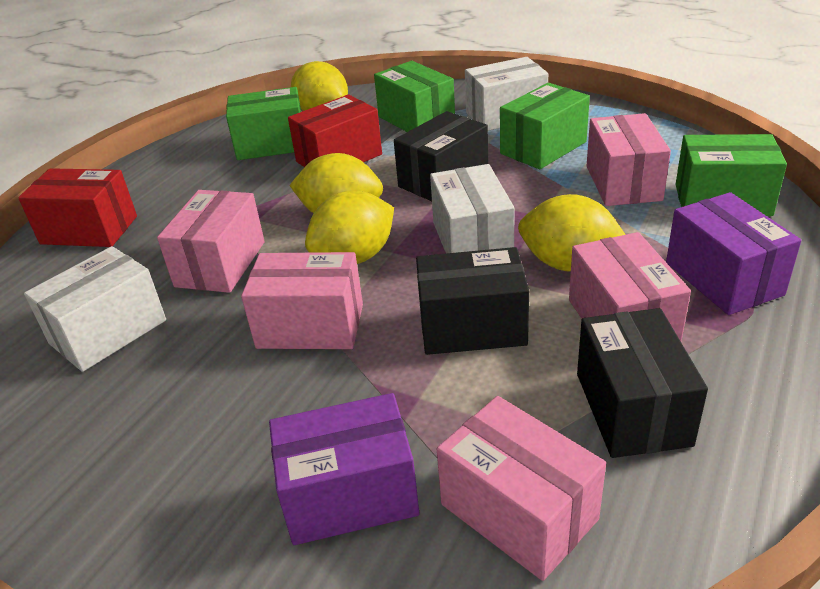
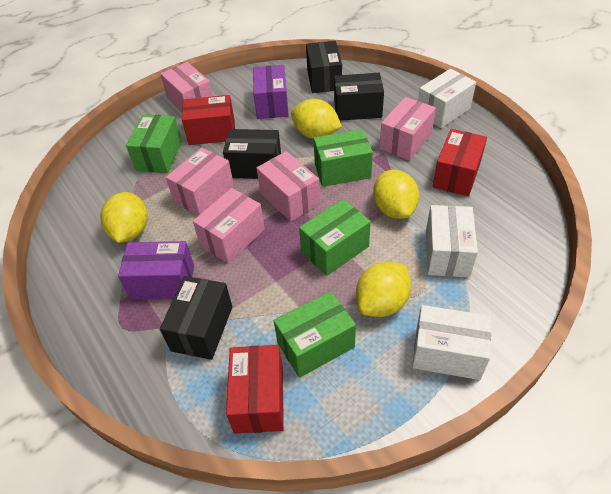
black box: 3 -> 4
red box: 2 -> 3

